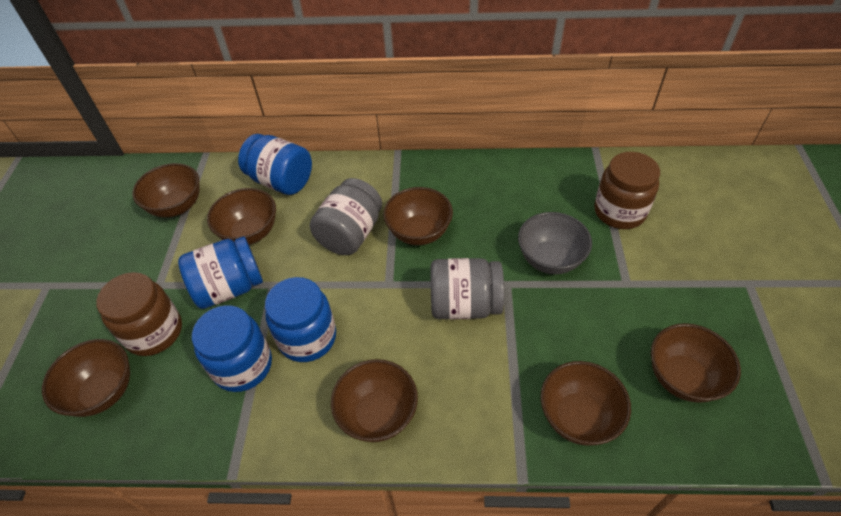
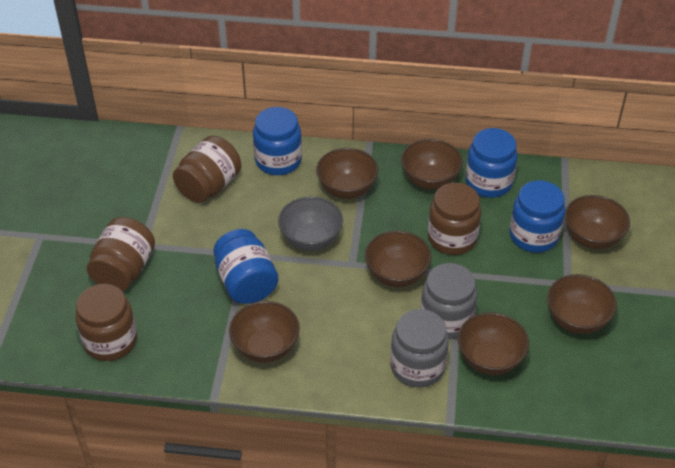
brown jar: 2 -> 4

